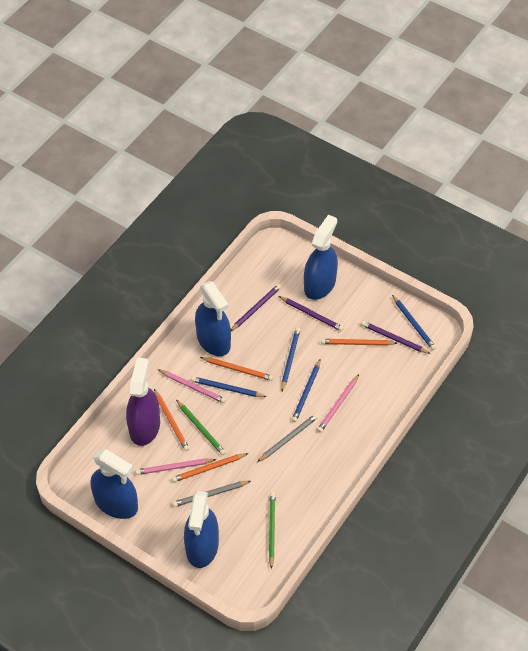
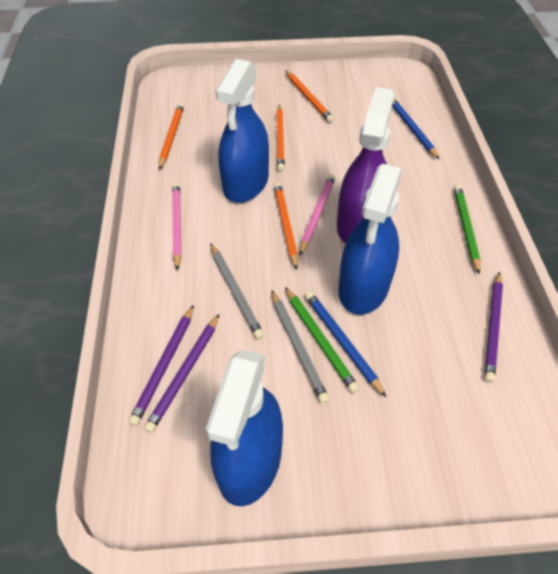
blue pencil: 4 -> 2
blue spray bottle: 4 -> 3
pink pencil: 3 -> 2

